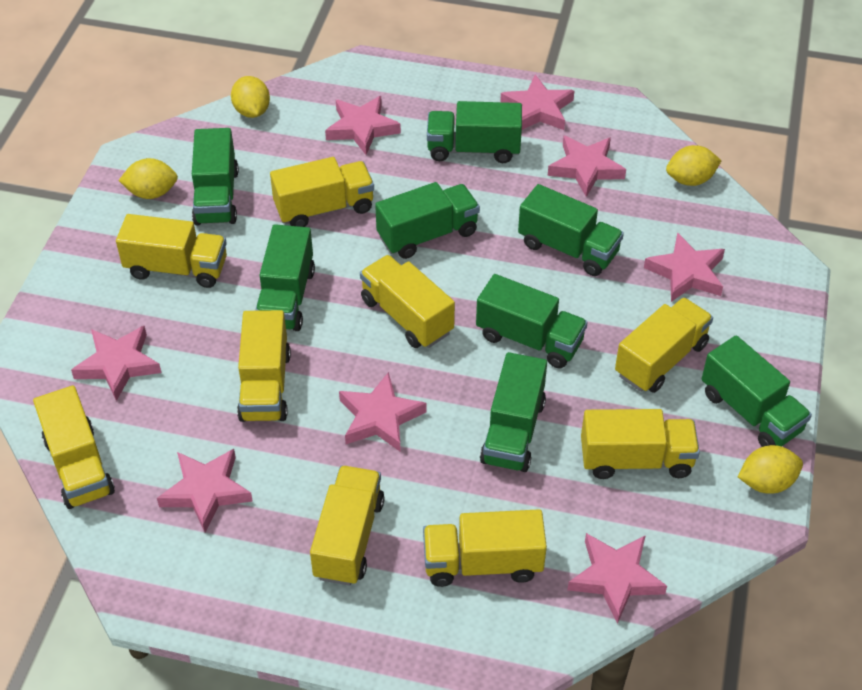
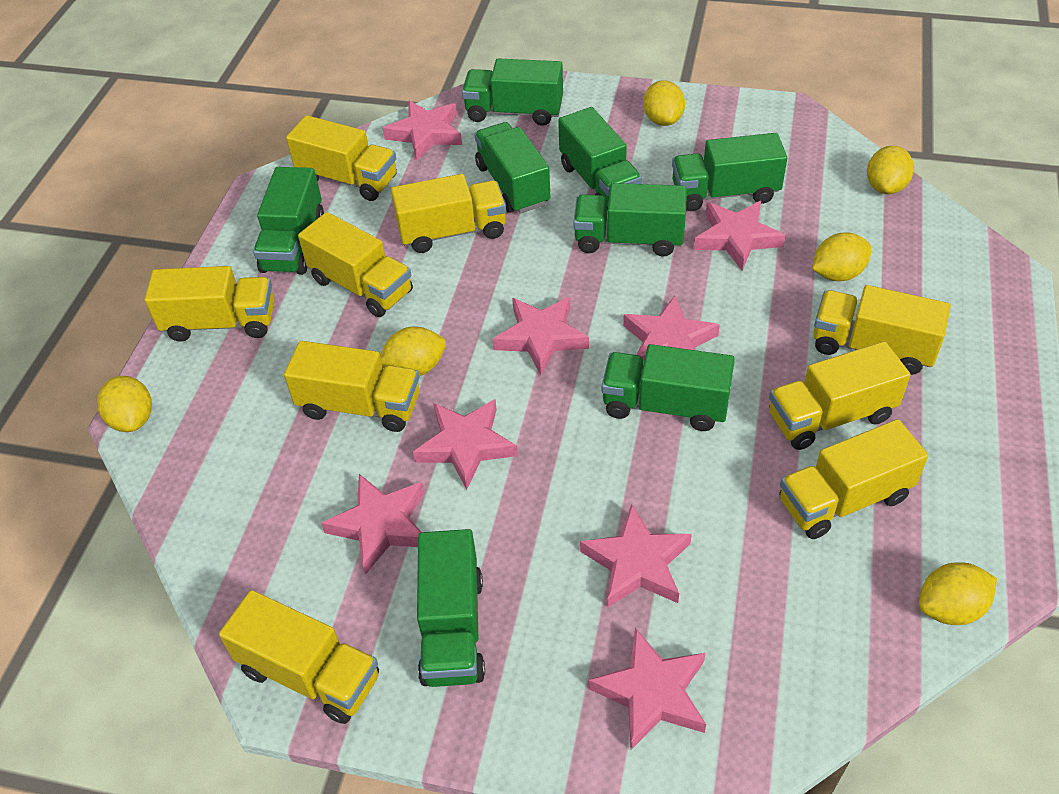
yellow lemon: 4 -> 6

